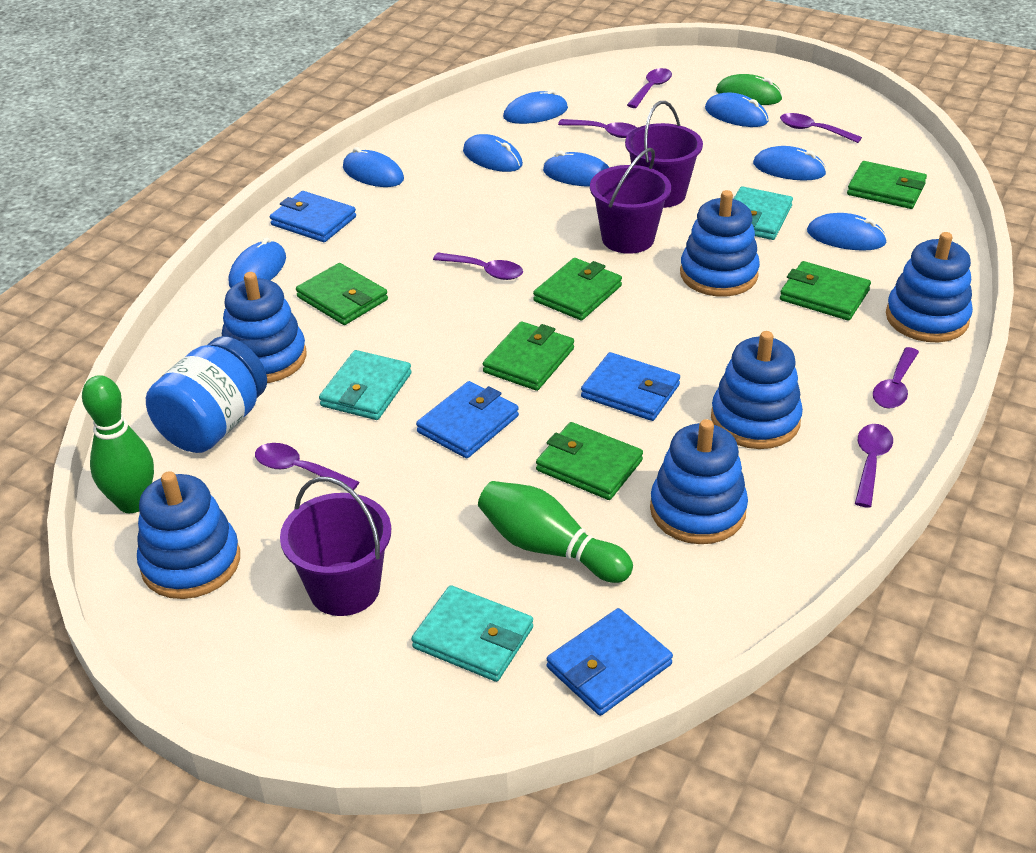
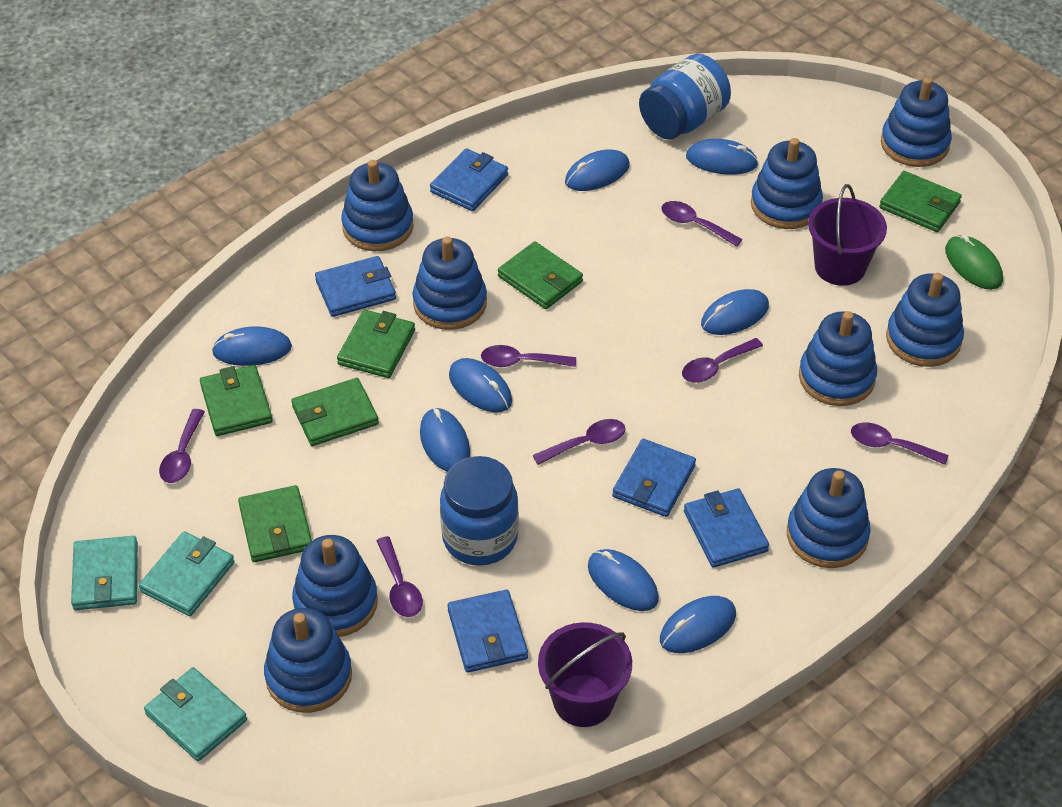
blue jar: 1 -> 2
blue stacking toy: 6 -> 9
blue wallet: 4 -> 5
green bowling pin: 2 -> 0
purple bucket: 3 -> 2

